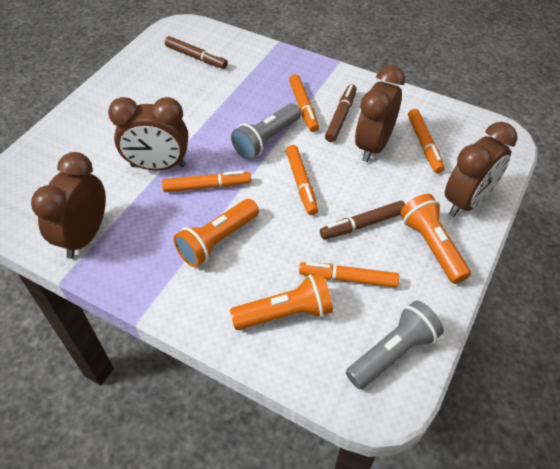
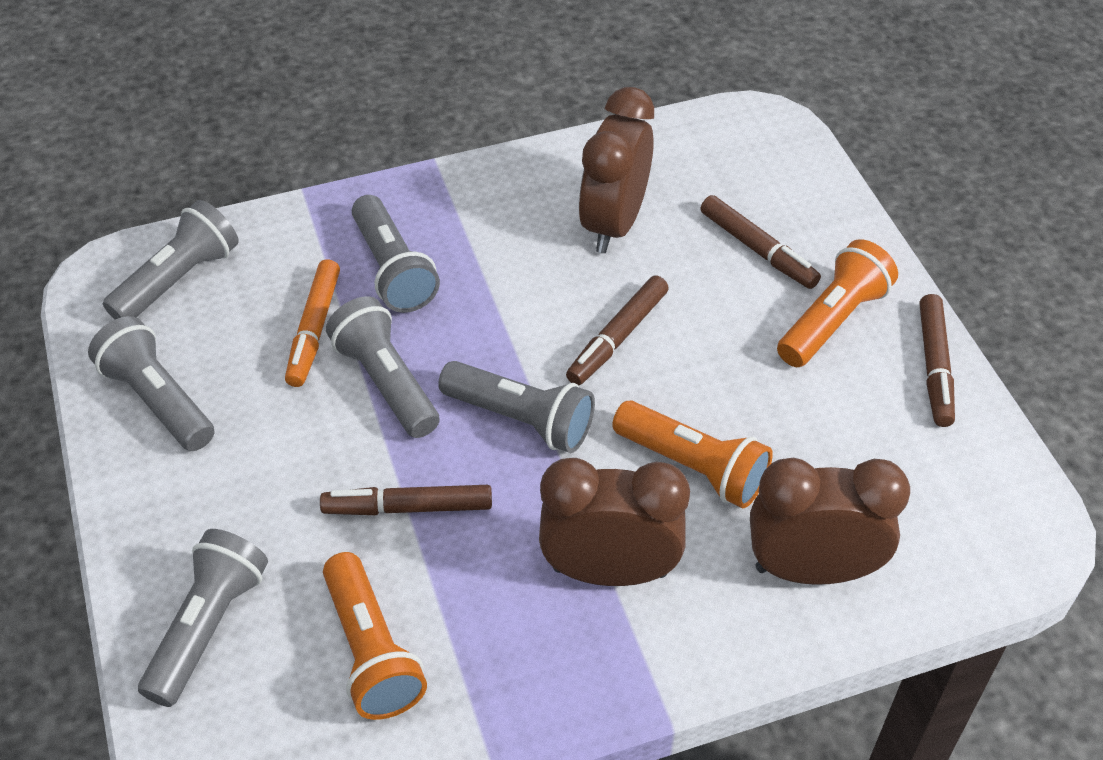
brown clock: 4 -> 3
brown marker: 3 -> 4
grey flashlight: 2 -> 6
orange marker: 5 -> 1

